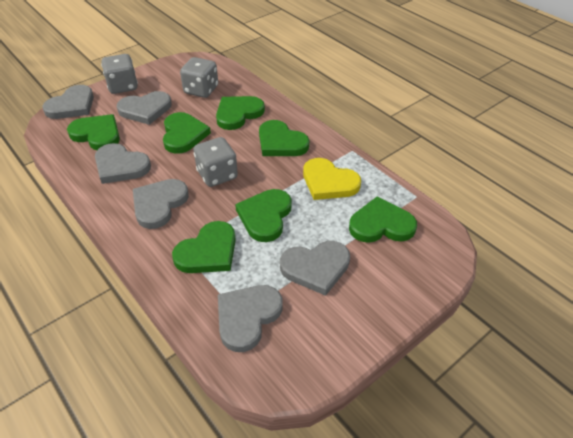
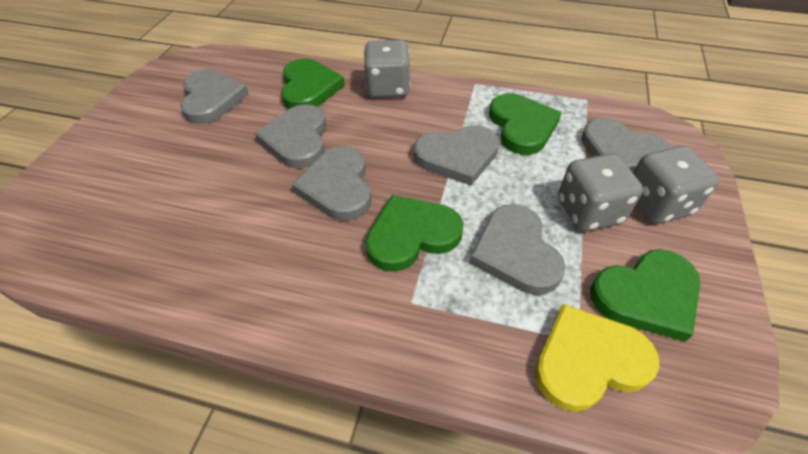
green heart: 7 -> 4

